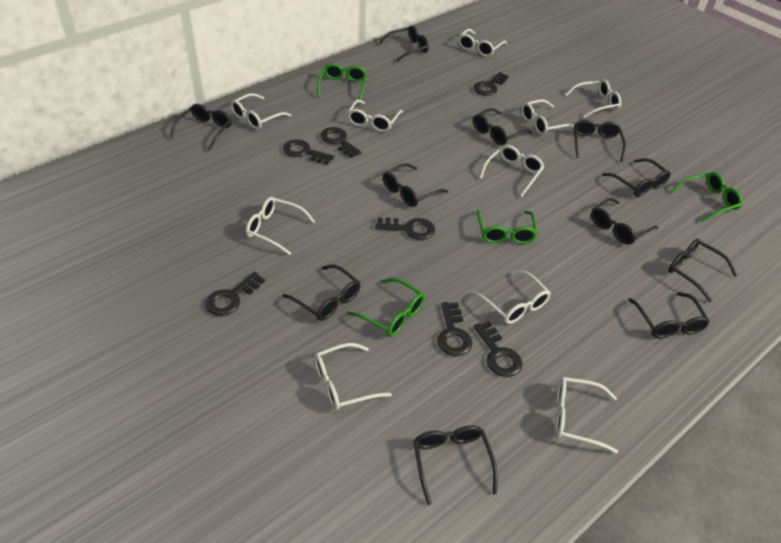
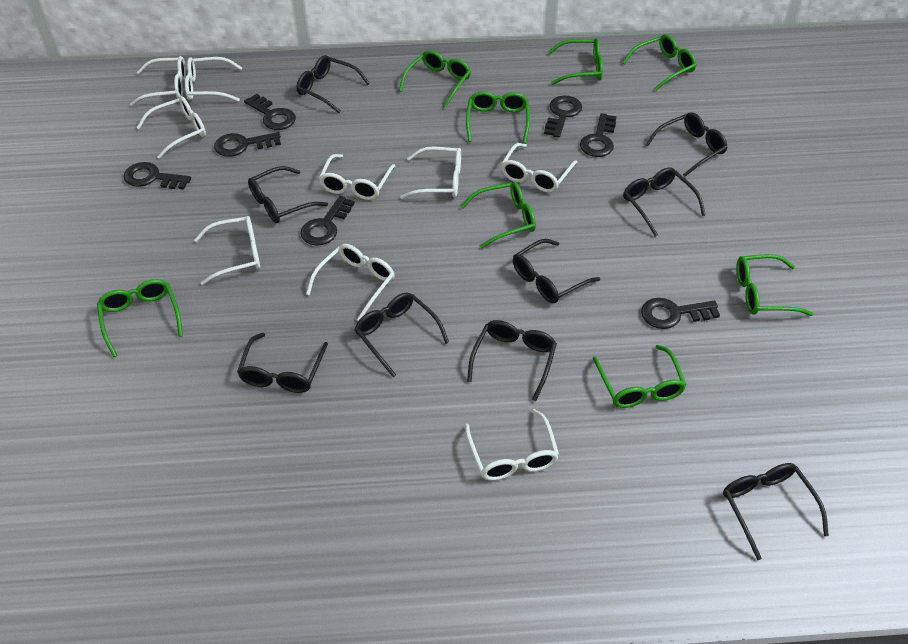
black glasses: 11 -> 9
green glasses: 4 -> 8
white glasses: 10 -> 9

